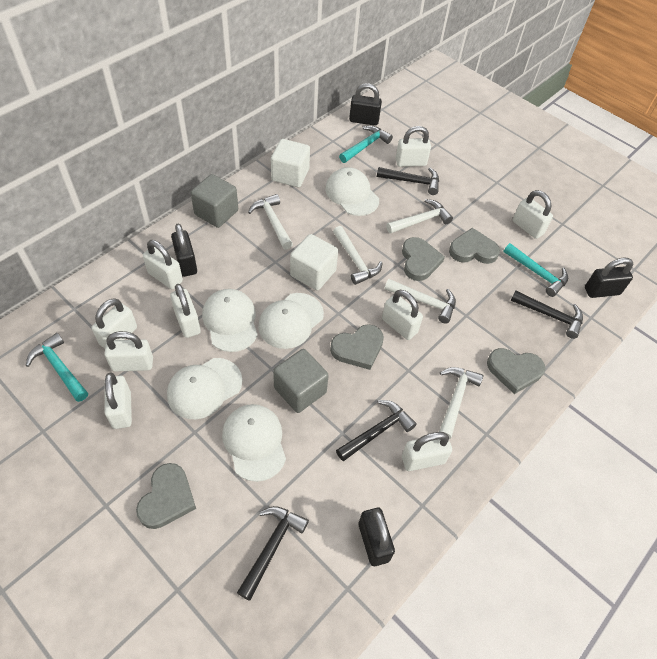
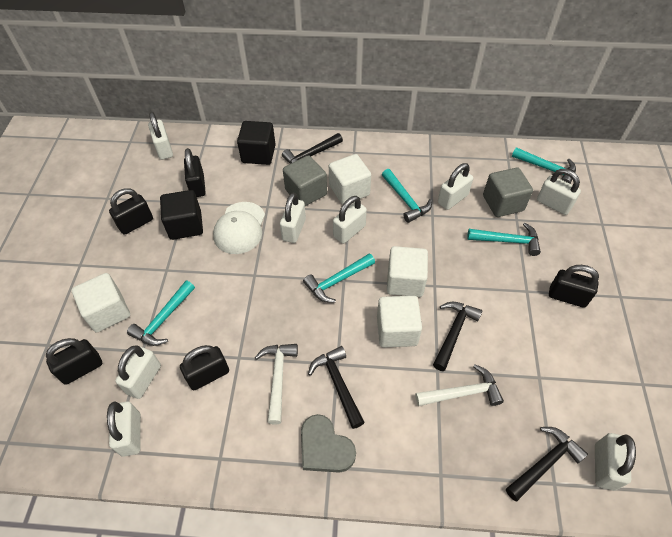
black cube: 0 -> 2
black padlock: 4 -> 5
grey heart: 5 -> 1
turquoise hammer: 3 -> 5
white cap: 5 -> 1
white cube: 2 -> 4
white hammer: 5 -> 2
white padlock: 9 -> 8

